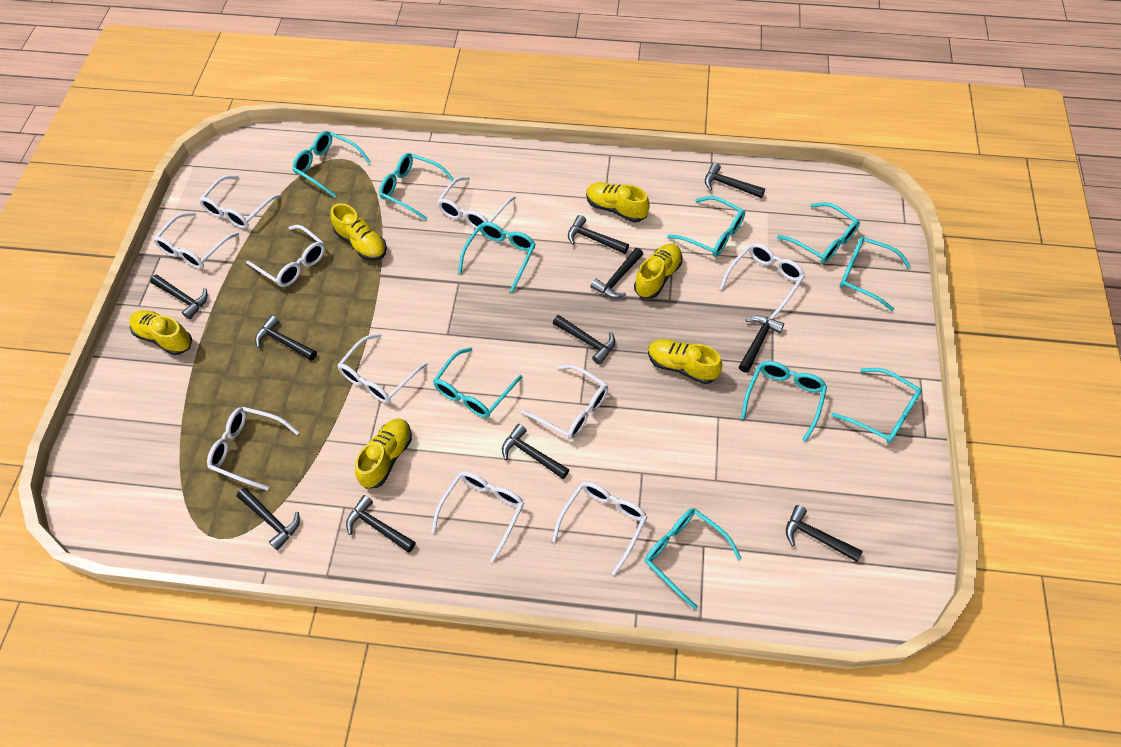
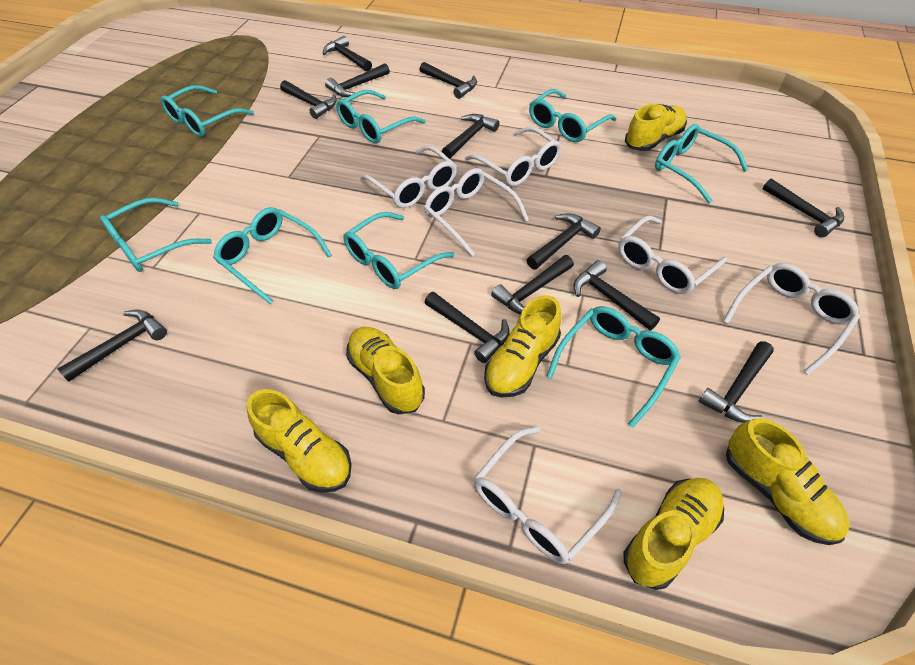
black hammer: 11 -> 12
turquoise glasses: 10 -> 8
white glasses: 10 -> 6

